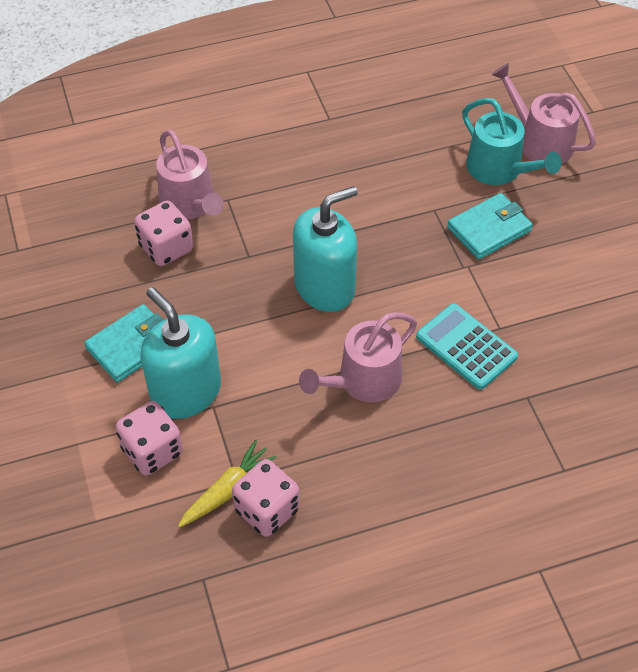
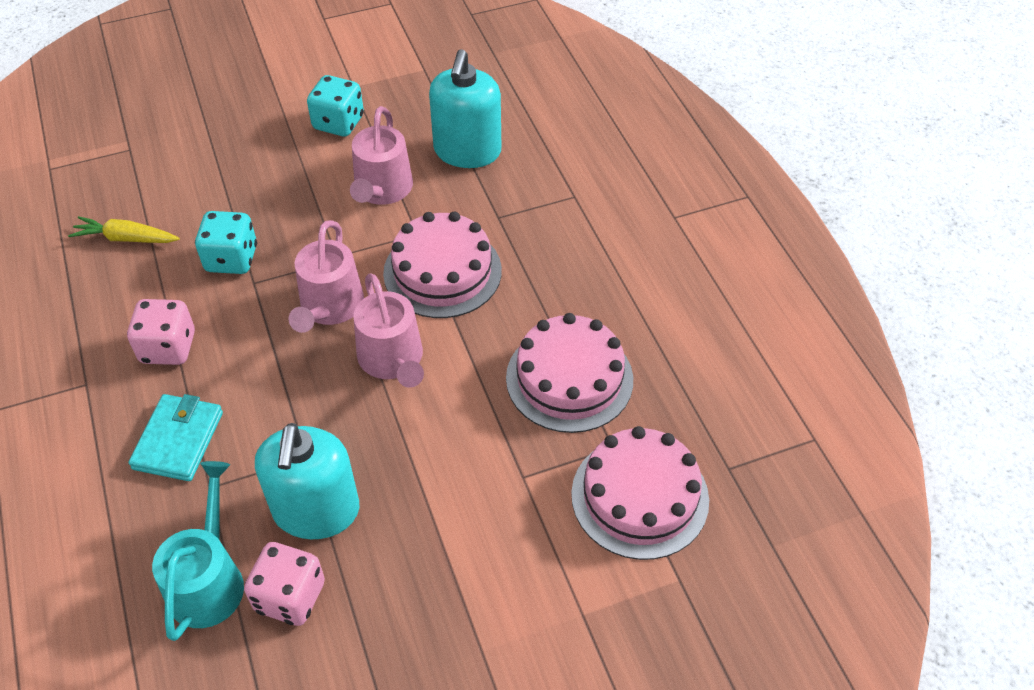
pink cake: 0 -> 3
pink dice: 3 -> 2
turquoise calculator: 1 -> 0
turquoise dice: 0 -> 2
turquoise wallet: 2 -> 1

